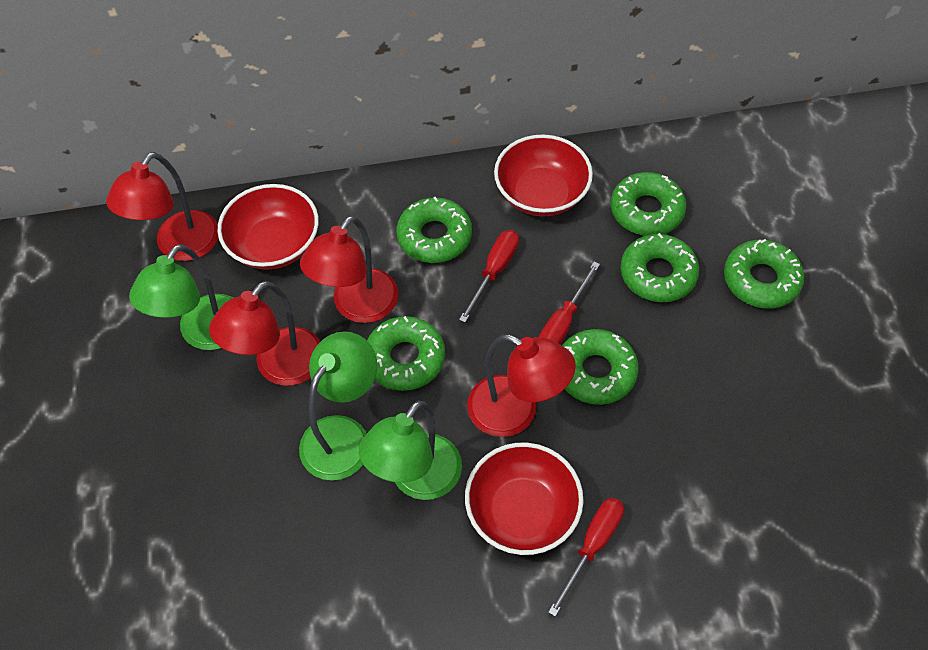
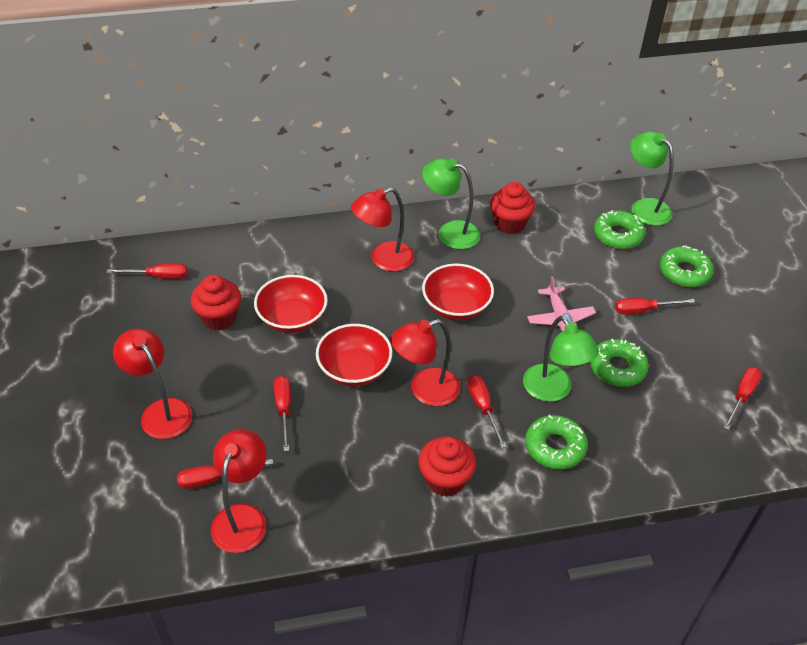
green donut: 6 -> 4
pink plane: 0 -> 1
red cupcake: 0 -> 3
red screwdriver: 3 -> 6

